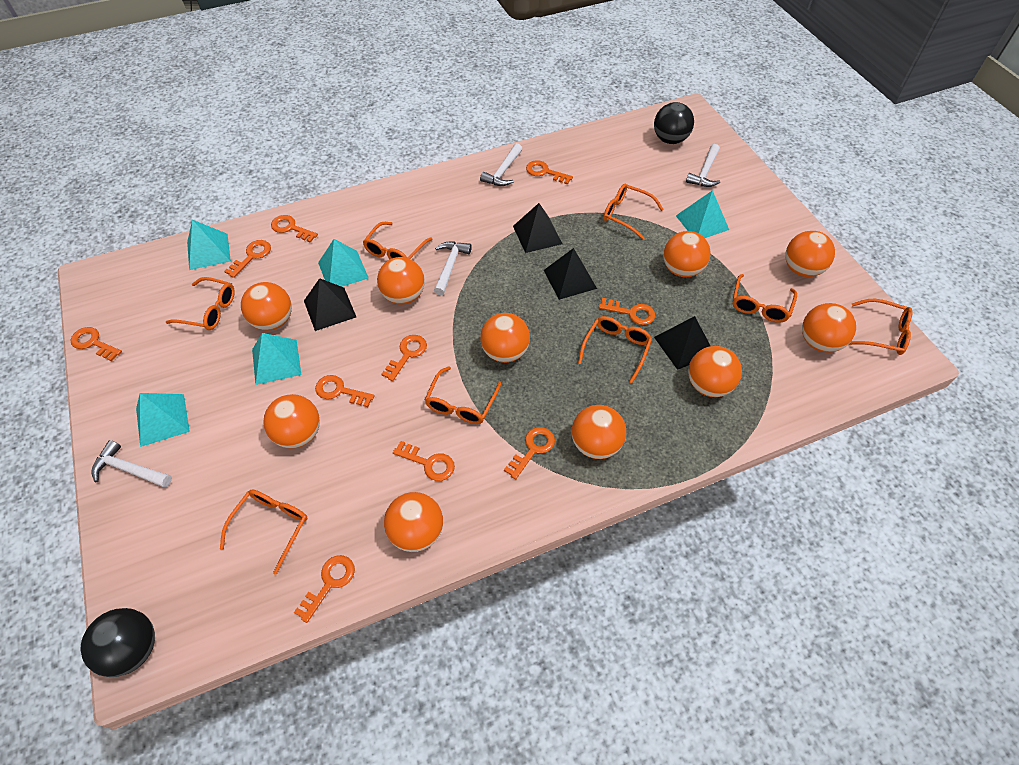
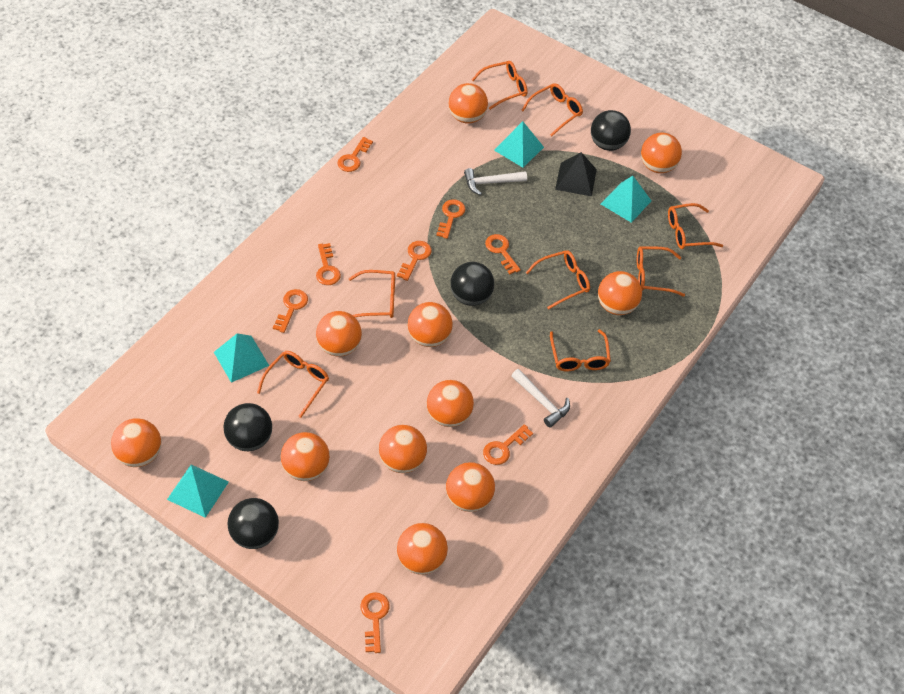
black ball: 2 -> 4
black pyramid: 4 -> 1
orange ball: 10 -> 11
orange key: 10 -> 8
turquoise pyramid: 5 -> 4
white hammer: 4 -> 2

